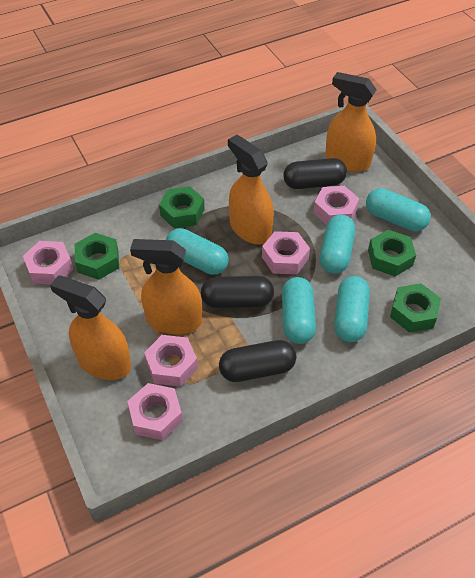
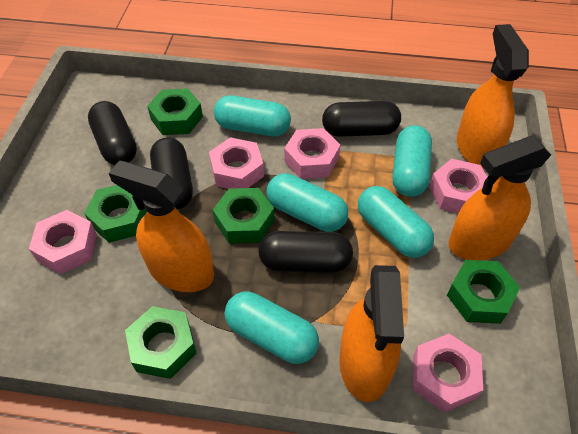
black capsule: 3 -> 4
green nut: 4 -> 5

